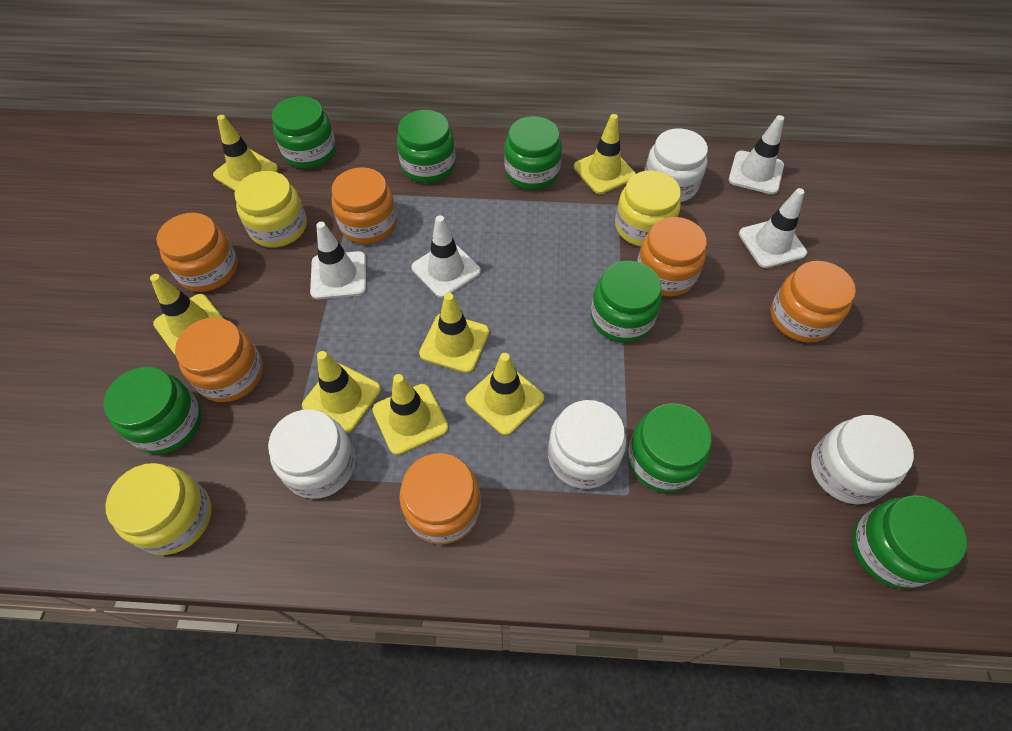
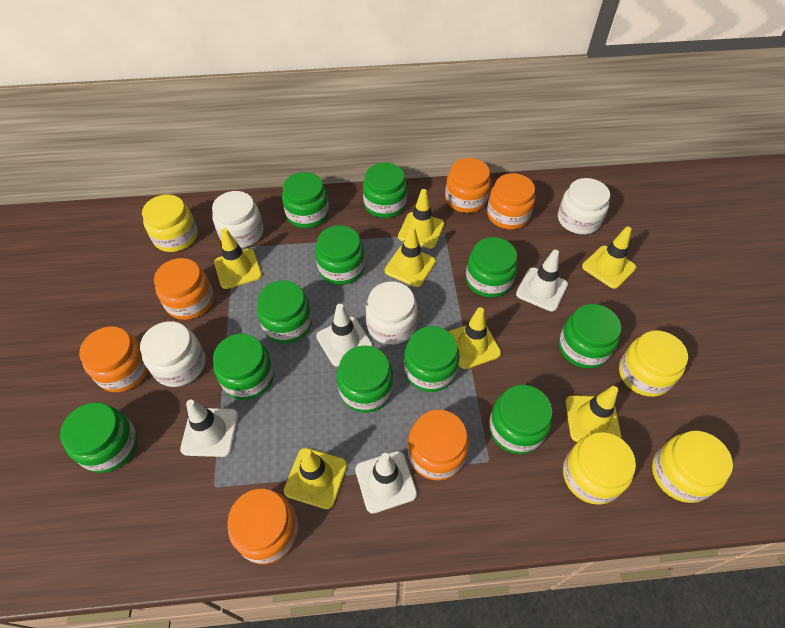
green jar: 7 -> 11
yellow jar: 3 -> 4

